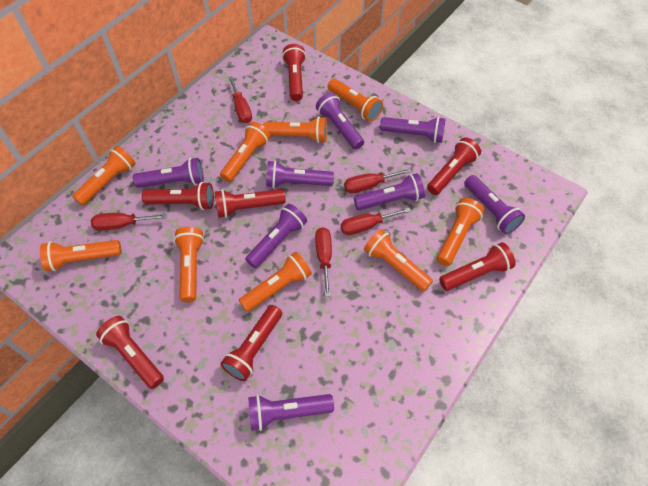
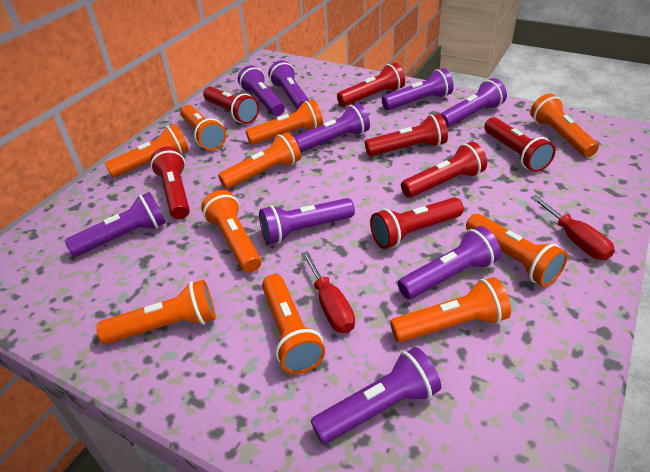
orange flashlight: 9 -> 10
purple flashlight: 8 -> 9
red screwdriver: 5 -> 2

